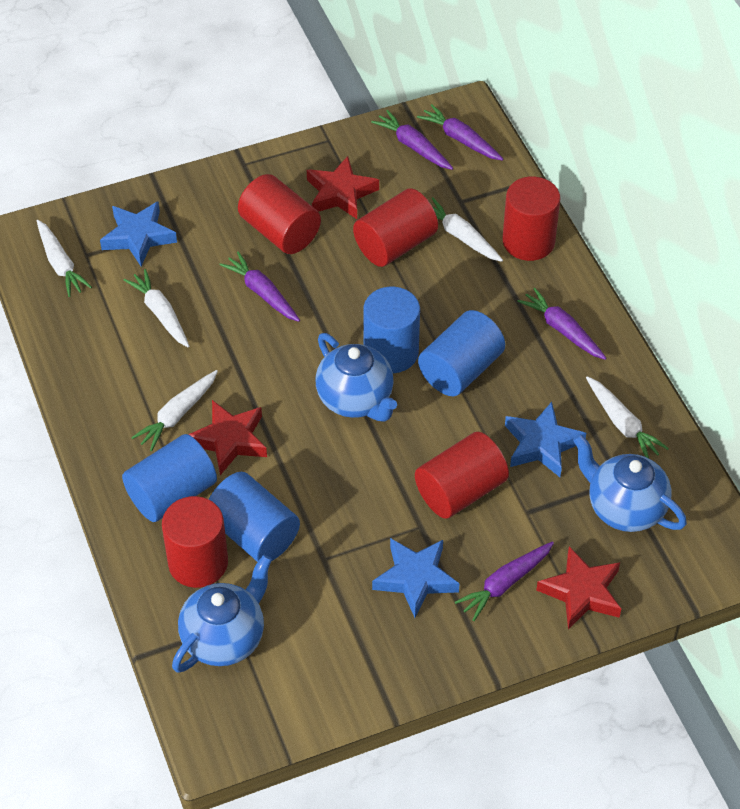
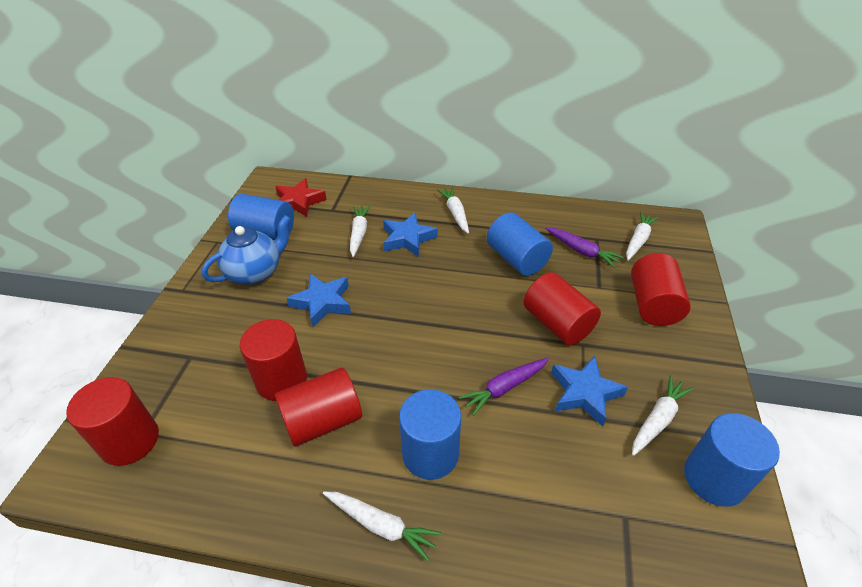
blue teapot: 3 -> 1
purple carrot: 5 -> 2
red star: 3 -> 1

